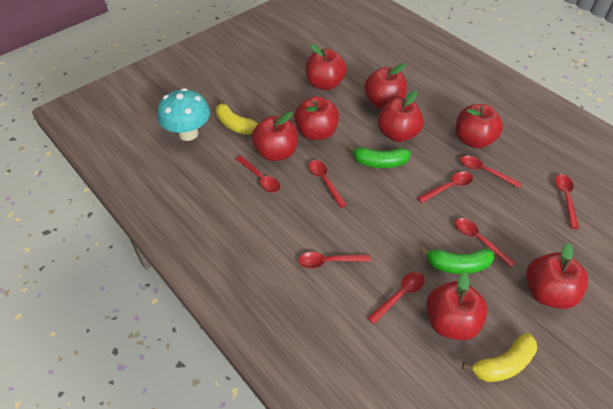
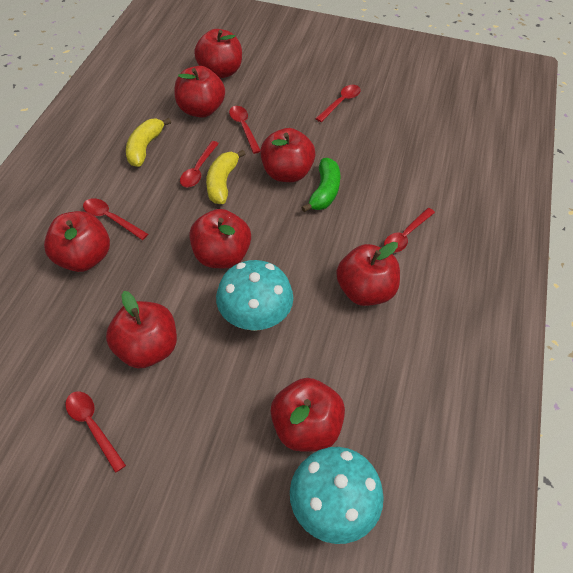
green banana: 2 -> 1
red spoon: 8 -> 6
turquoise mushroom: 1 -> 2

